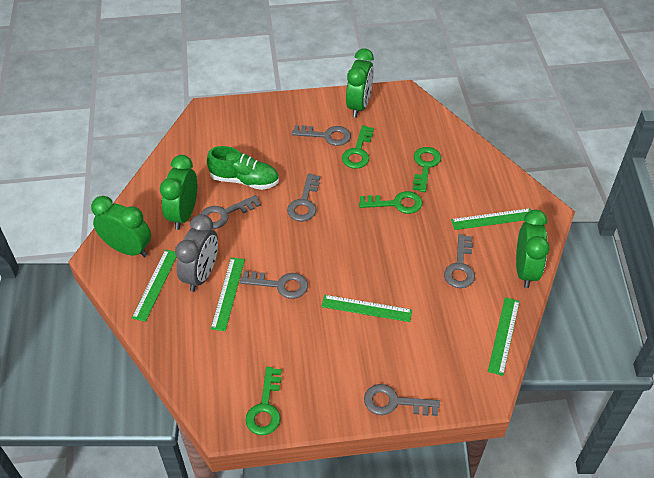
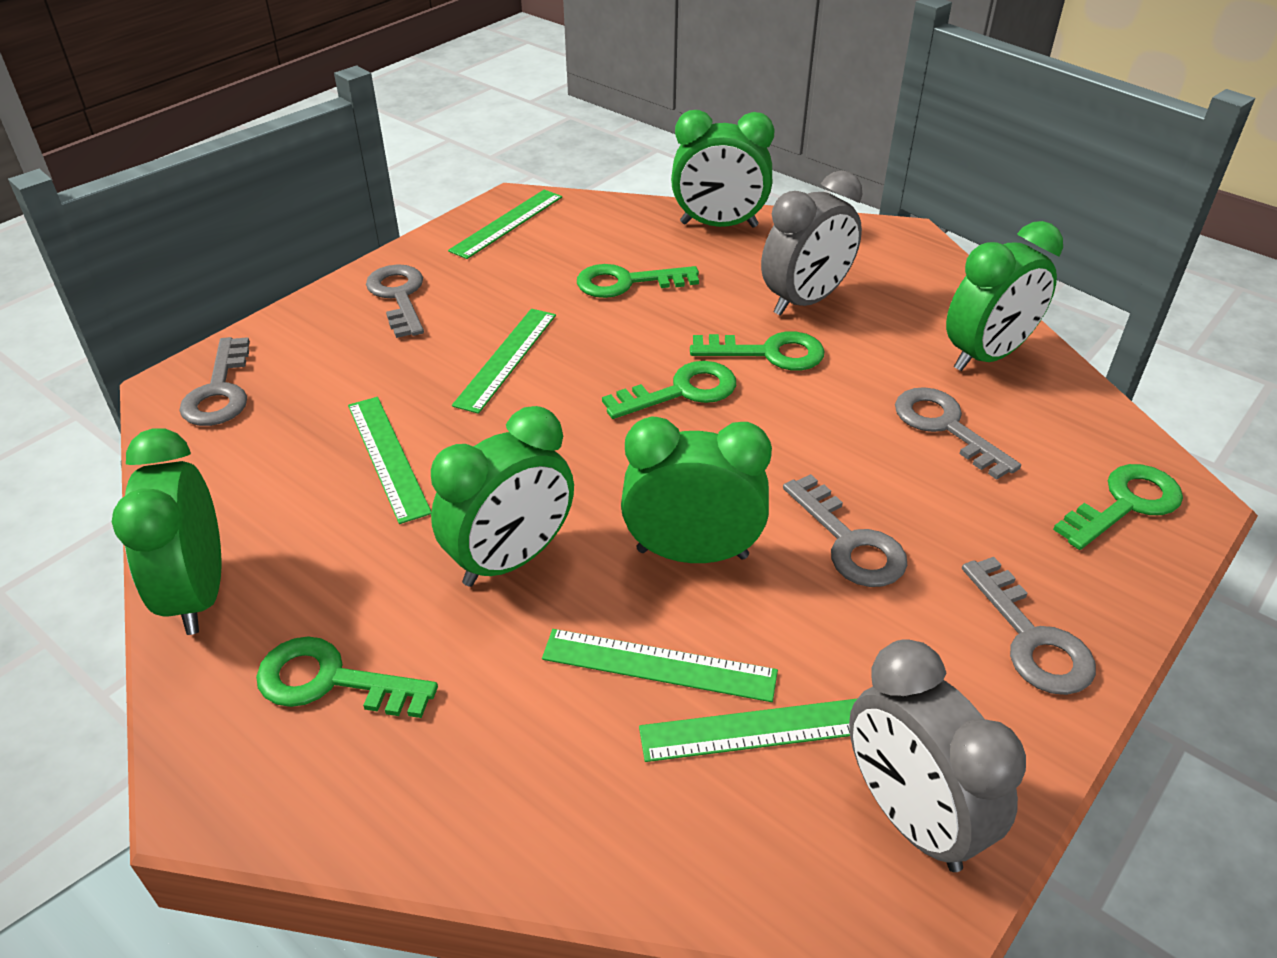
green clock: 4 -> 5
green key: 4 -> 5
green shoe: 1 -> 0
grey clock: 1 -> 2
grey key: 6 -> 5

